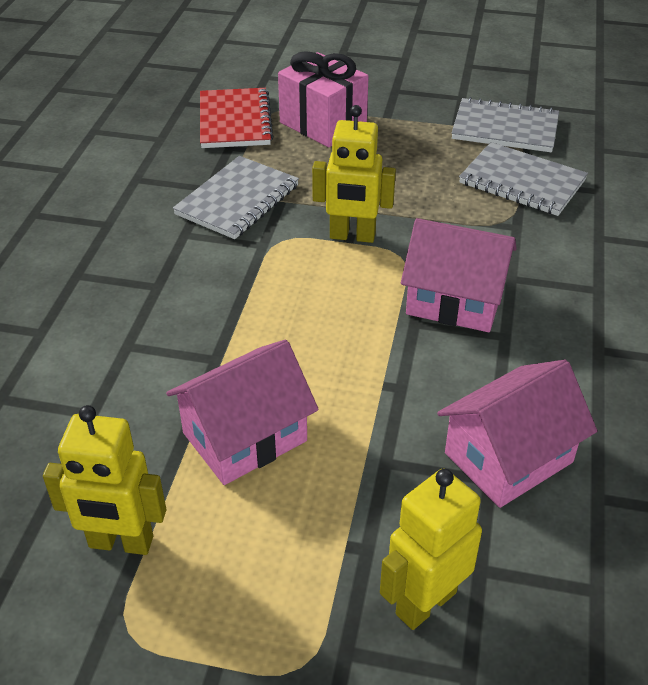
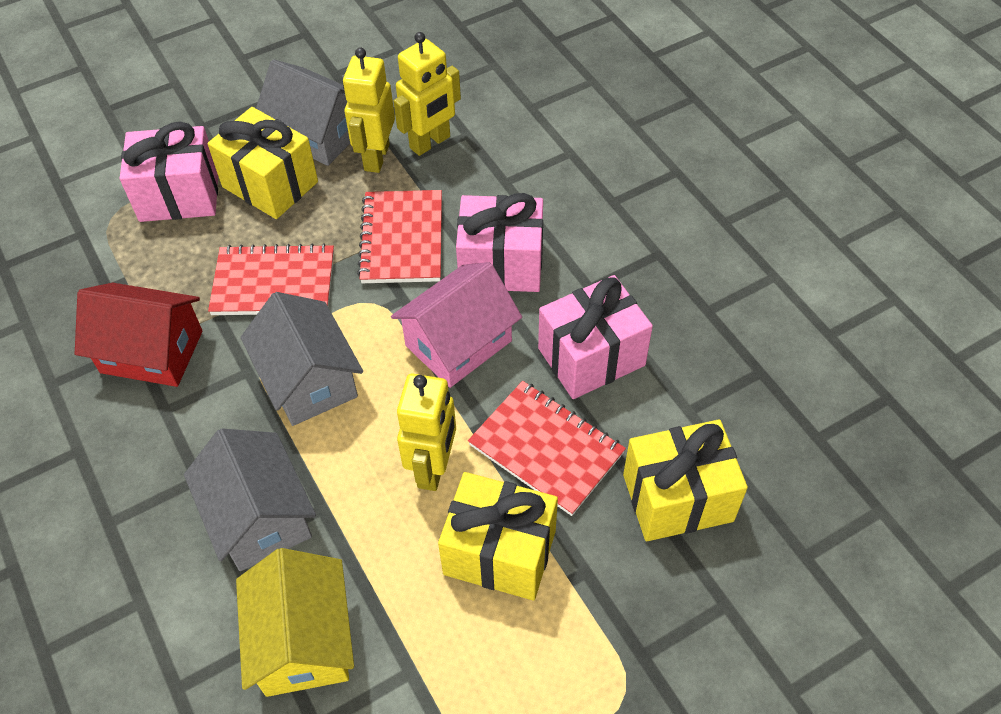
grey house: 0 -> 3
grey notebook: 3 -> 0
pink gift: 1 -> 3
pink house: 3 -> 1
red house: 0 -> 1
red notebook: 1 -> 3
yellow gift: 0 -> 3
yellow house: 0 -> 1

